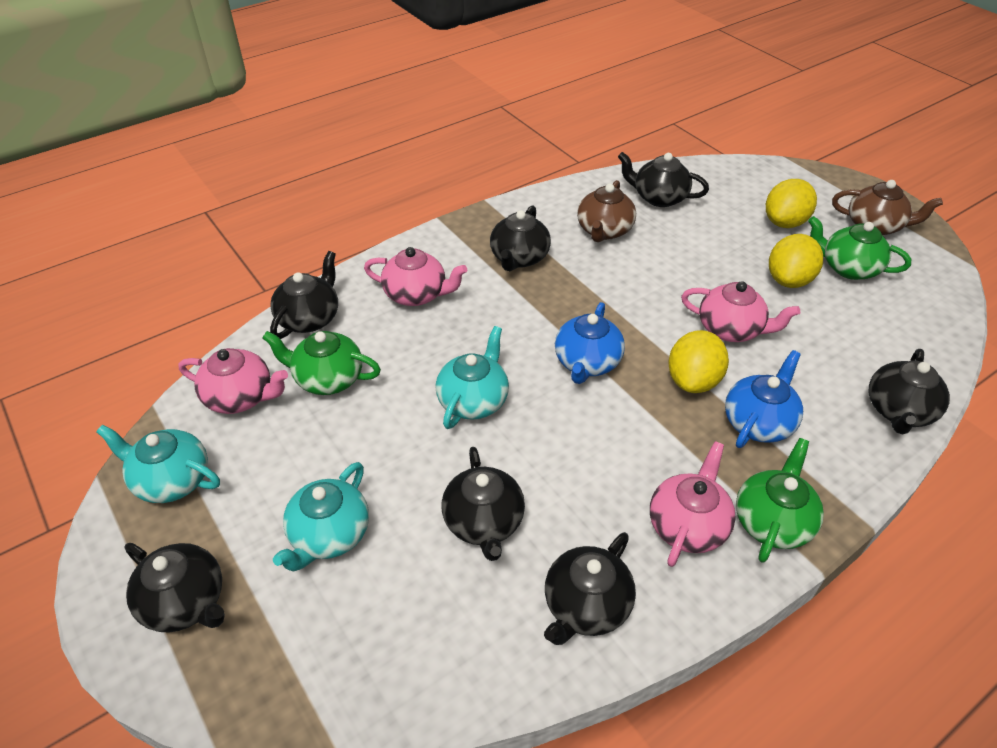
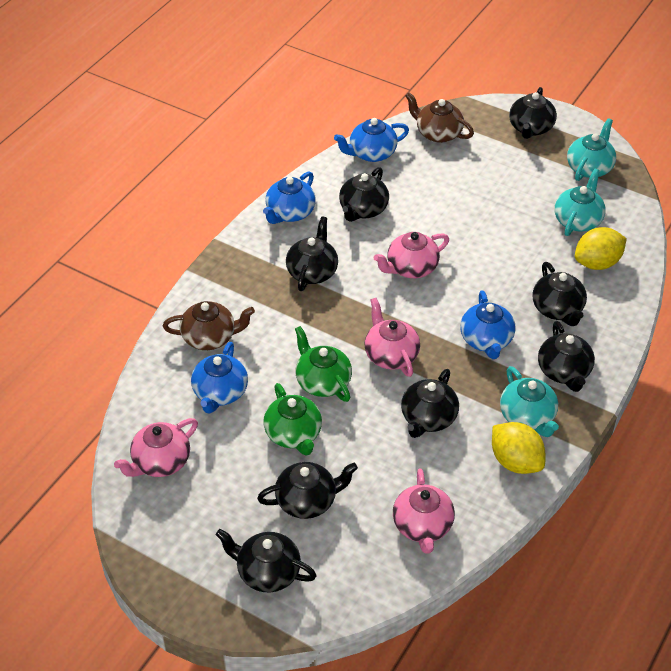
black teapot: 7 -> 8
blue teapot: 2 -> 4
green teapot: 3 -> 2
yellow lemon: 3 -> 2

